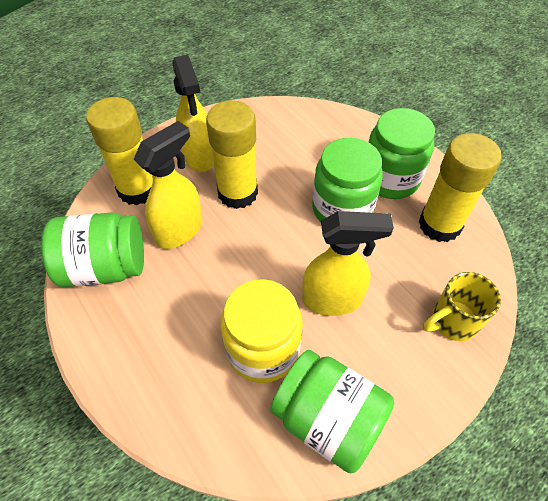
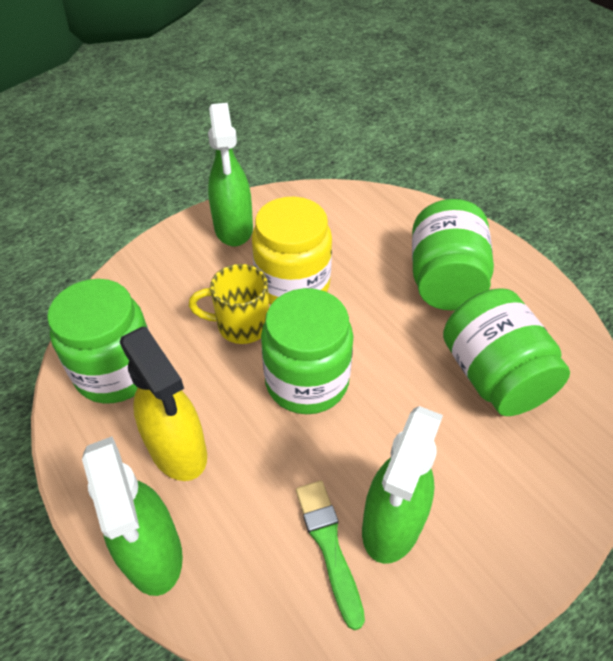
green brush: 0 -> 1
green spray bottle: 0 -> 3
yellow glue stick: 3 -> 0
yellow spray bottle: 3 -> 1

